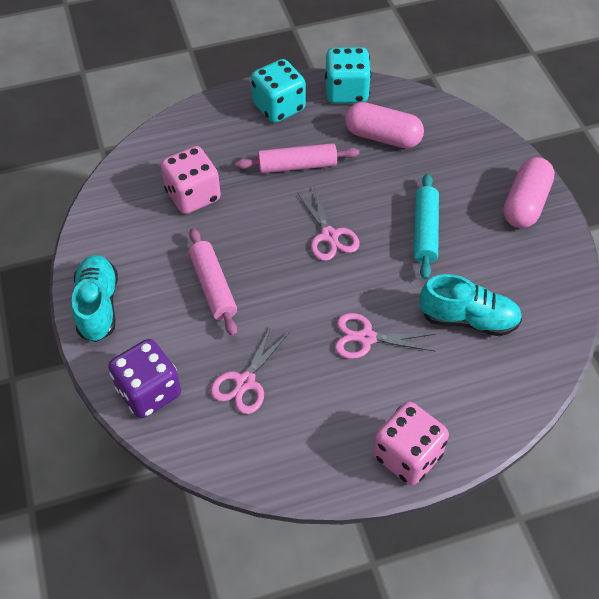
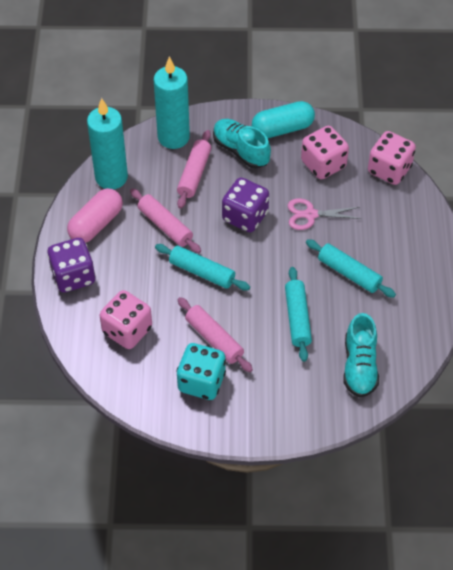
pink capsule: 2 -> 1
pink dice: 2 -> 3
pink rolling pin: 2 -> 3
pink scissors: 3 -> 1
purple dice: 1 -> 2
turquoise candle: 0 -> 2
turquoise capsule: 0 -> 1
turquoise dice: 2 -> 1
turquoise rolling pin: 1 -> 3

